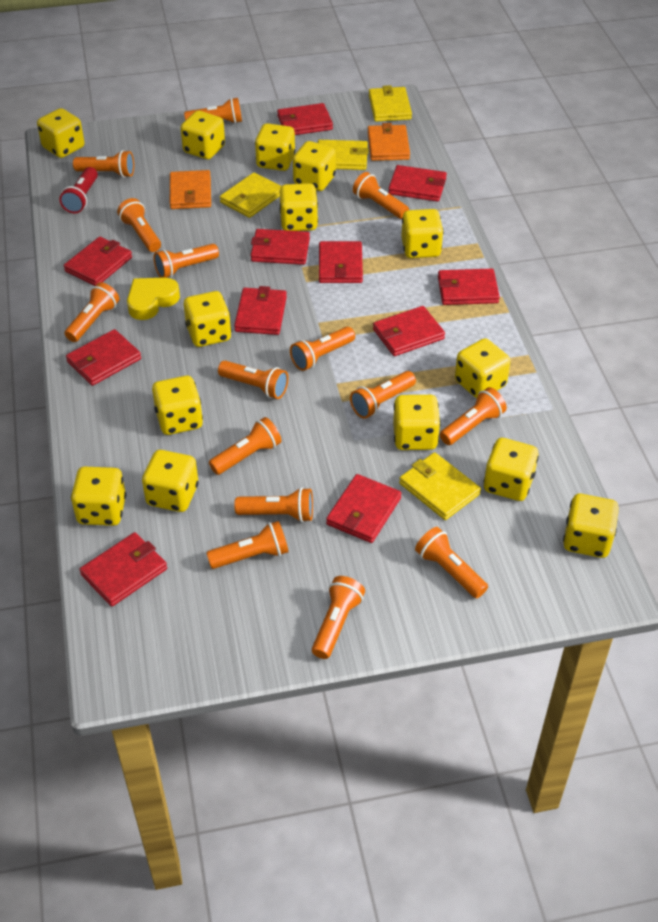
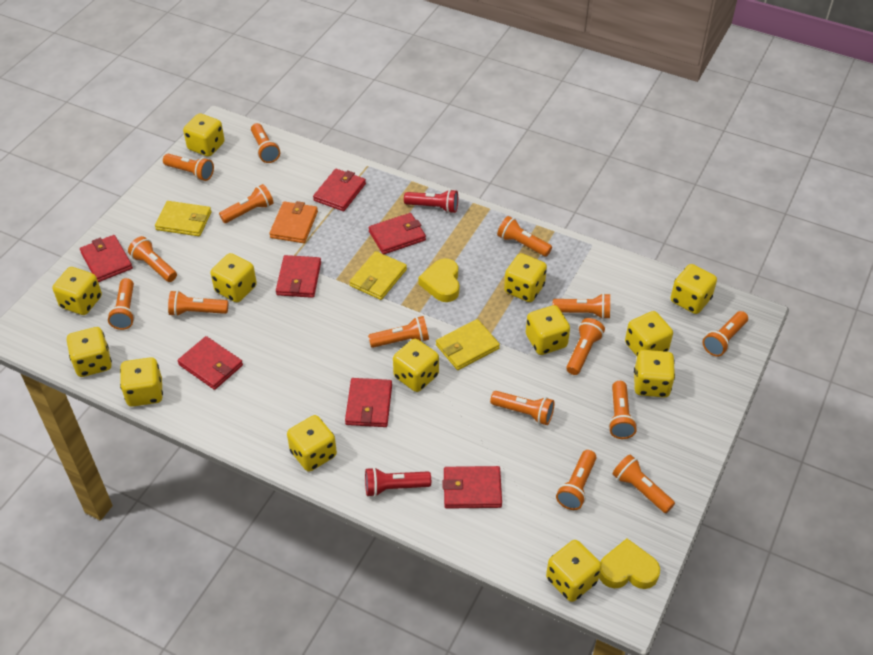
orange wallet: 2 -> 1
red flashlight: 1 -> 2
red wallet: 11 -> 7
yellow dice: 14 -> 13
yellow heart: 1 -> 2
yellow wallet: 4 -> 3

